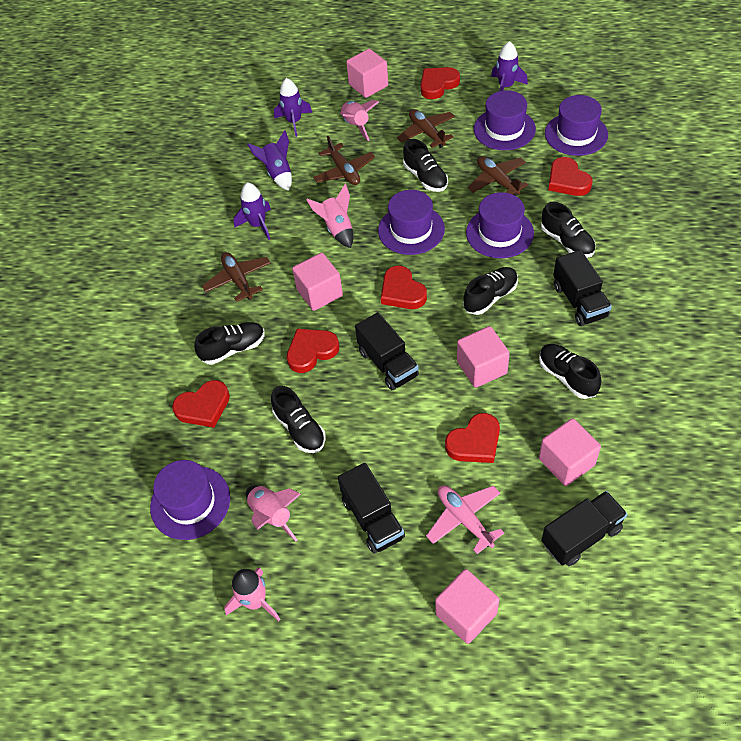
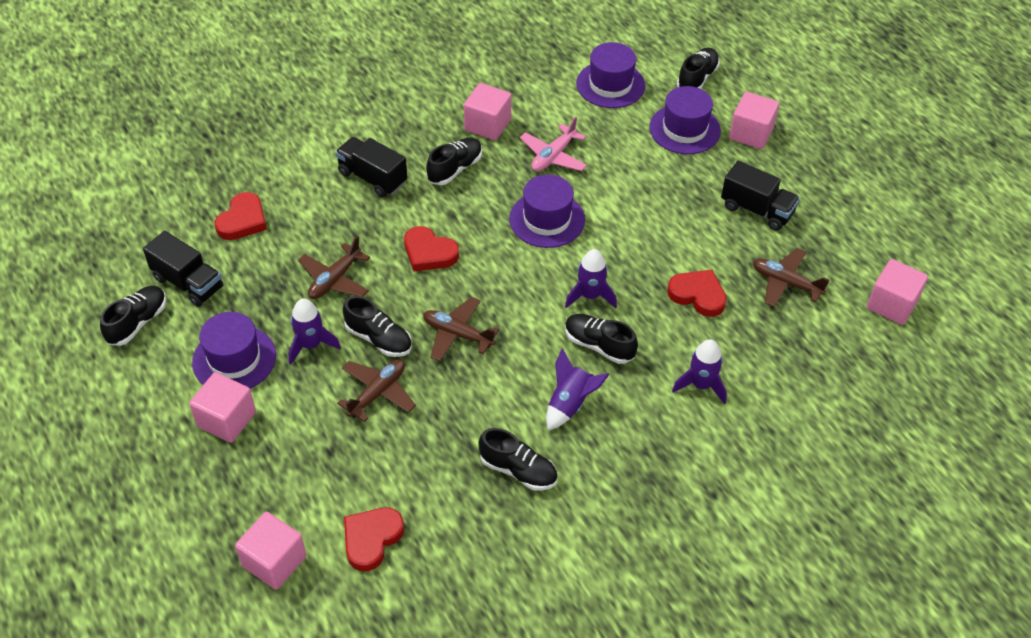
black truck: 4 -> 3
pink rocket: 4 -> 0
purple hat: 5 -> 4
red heart: 6 -> 4

